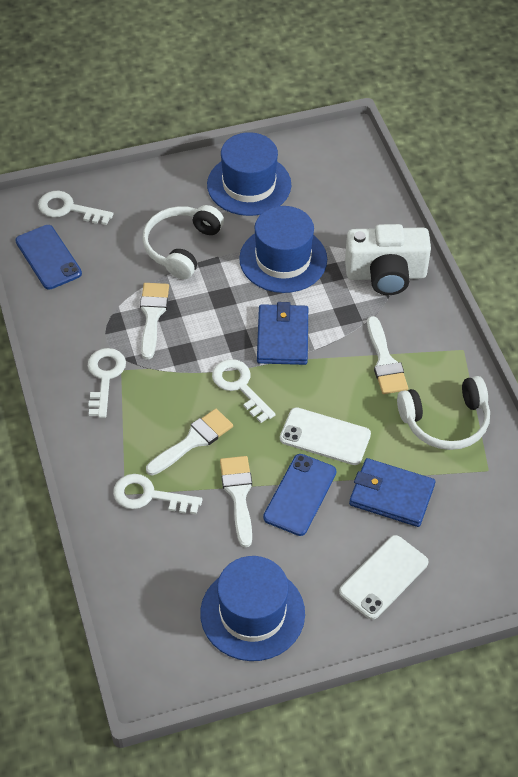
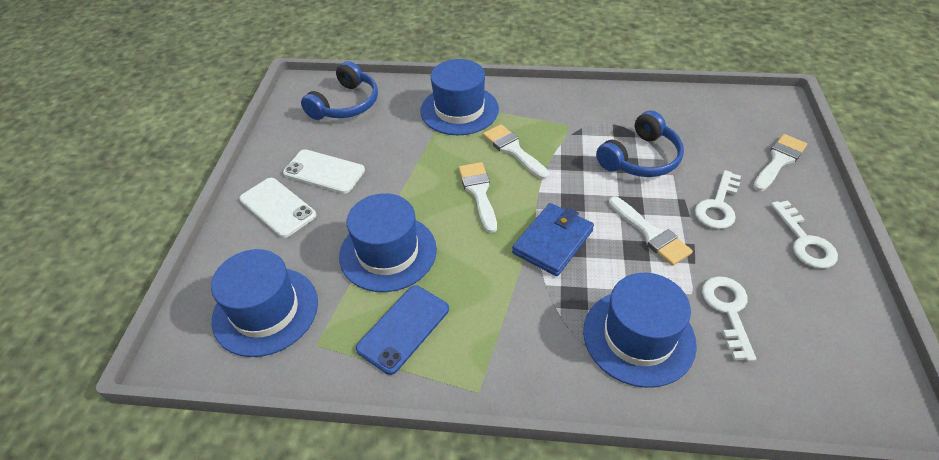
blue hat: 3 -> 4
blue headphones: 0 -> 2
blue phone: 2 -> 1
blue wallet: 2 -> 1
white camera: 1 -> 0
white headphones: 2 -> 0
white key: 4 -> 3

